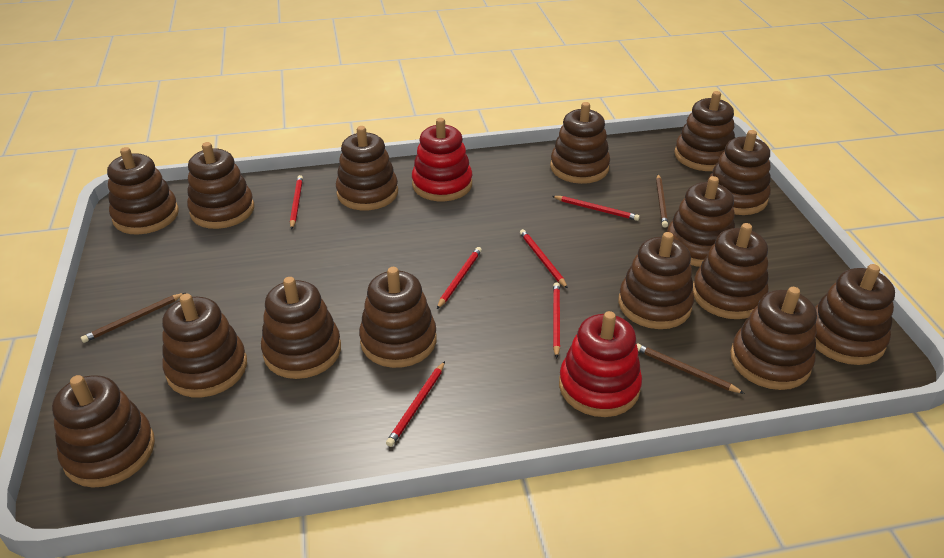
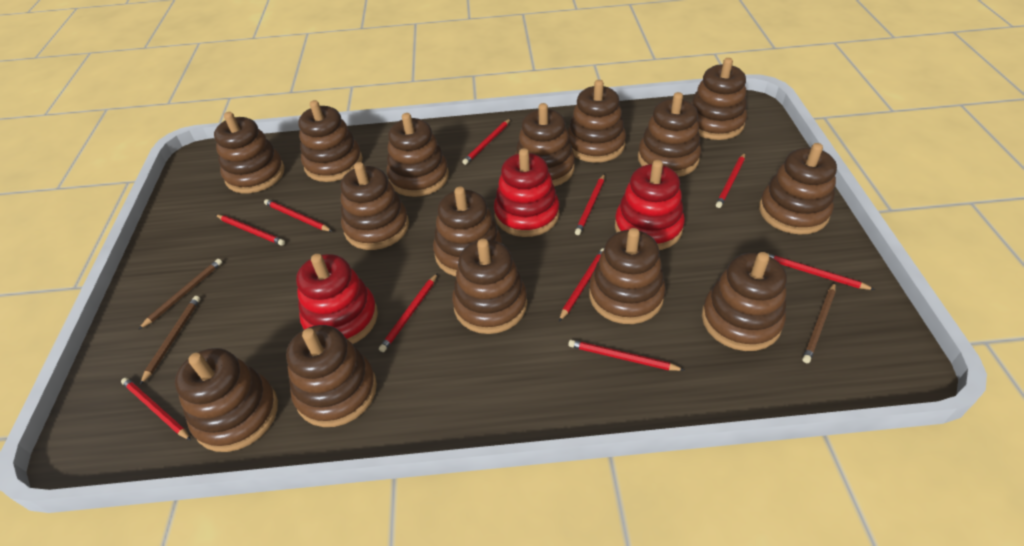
red pencil: 6 -> 10
red stacking toy: 2 -> 3

